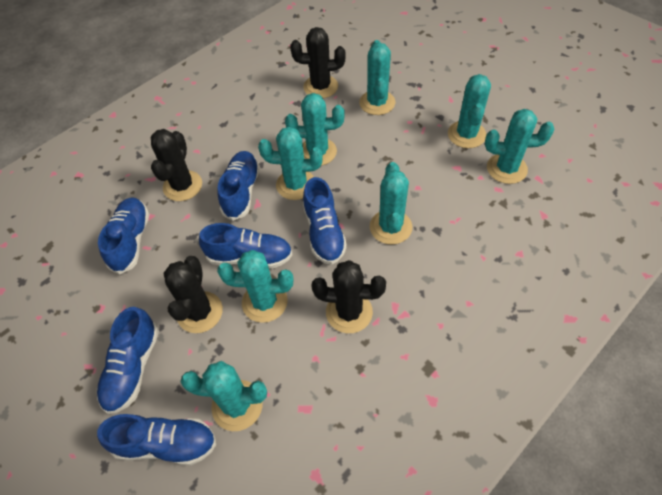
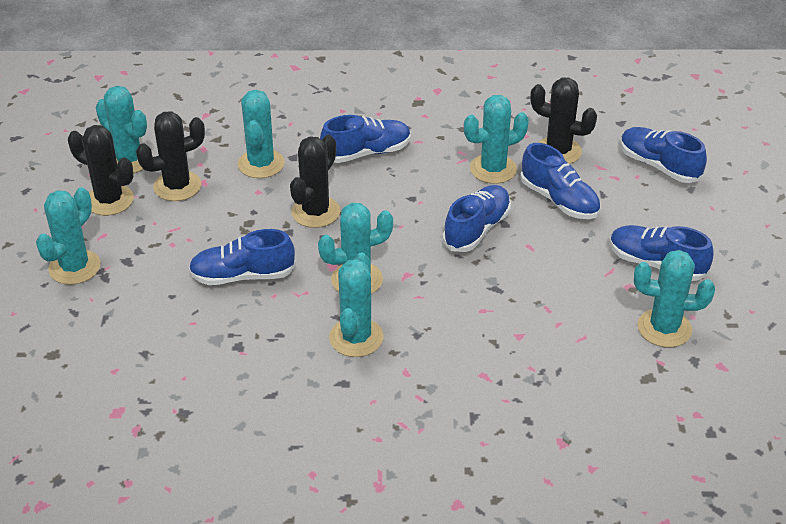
turquoise cactus: 8 -> 7

